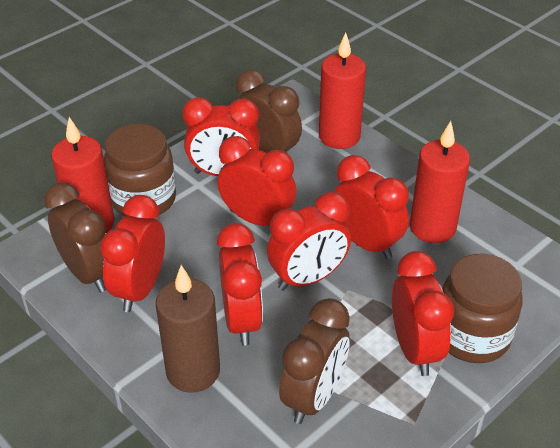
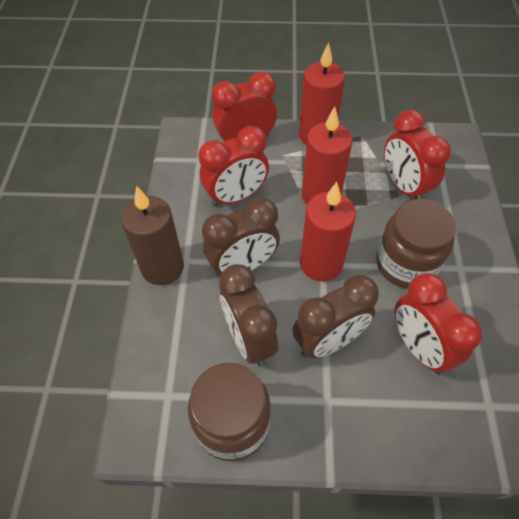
red clock: 7 -> 4

